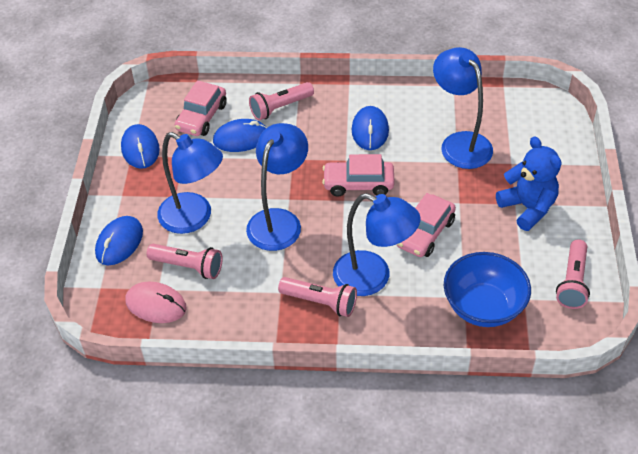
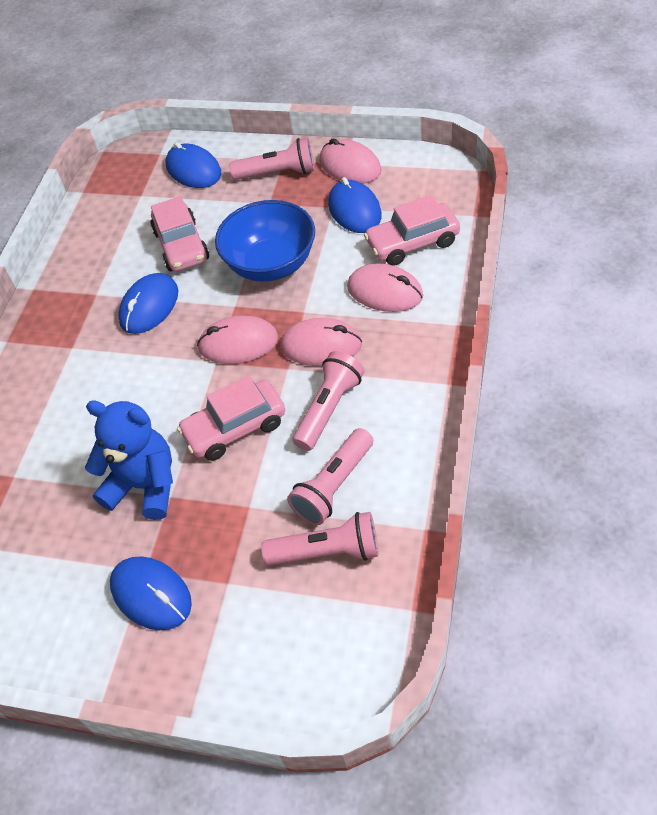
blue lamp: 4 -> 0
pink mouse: 1 -> 4

